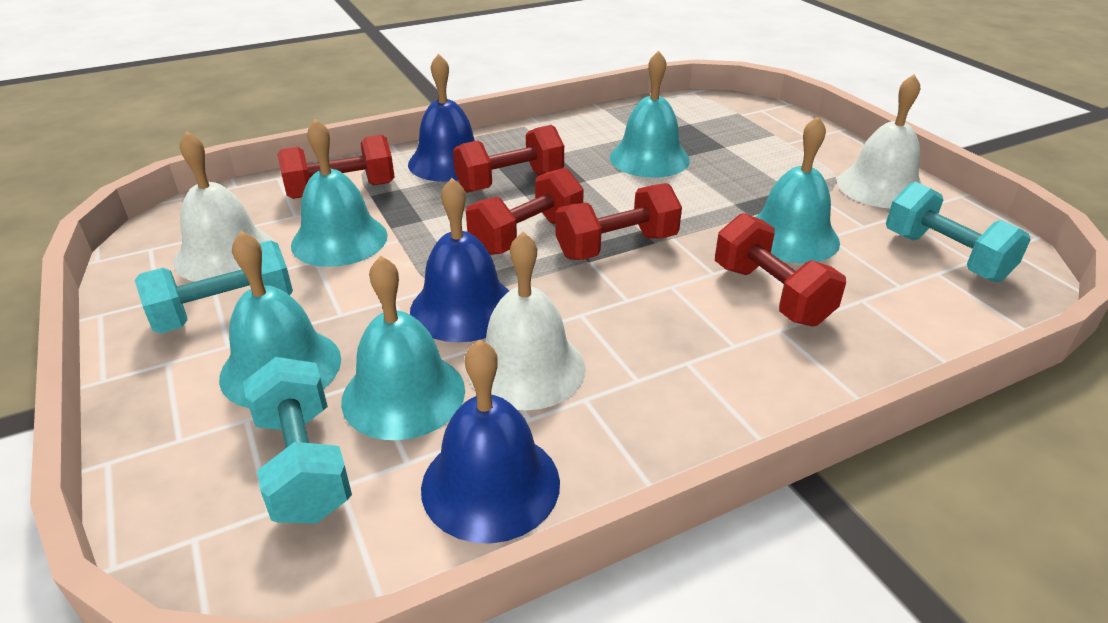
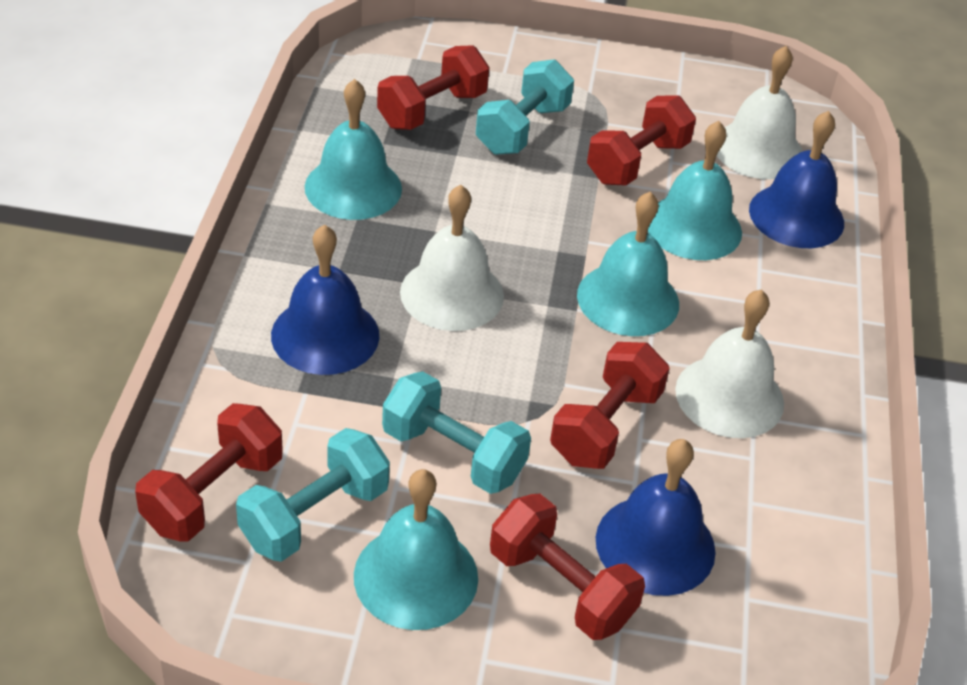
turquoise bell: 5 -> 4

